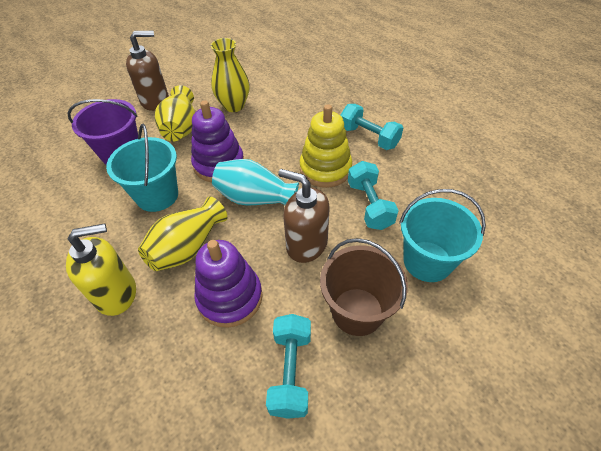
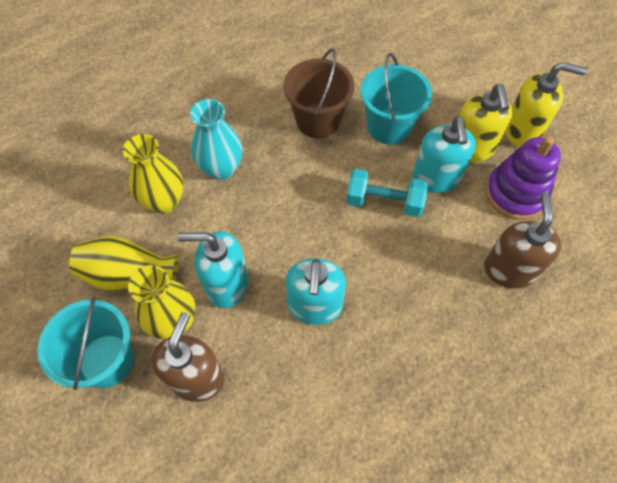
purple bucket: 1 -> 0
purple stacking toy: 2 -> 1
turquoise dumbbell: 3 -> 1
turquoise soap dispenser: 0 -> 3
yellow soap dispenser: 1 -> 2
yellow stacking toy: 1 -> 0

